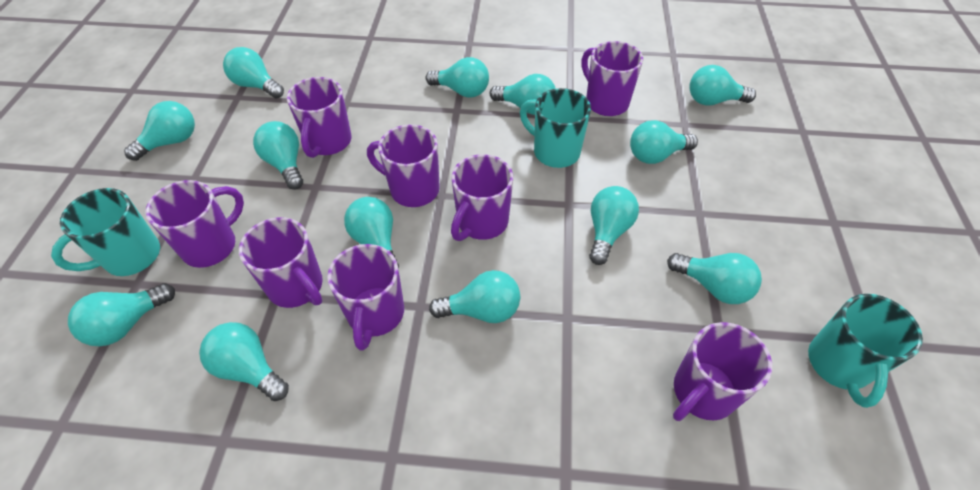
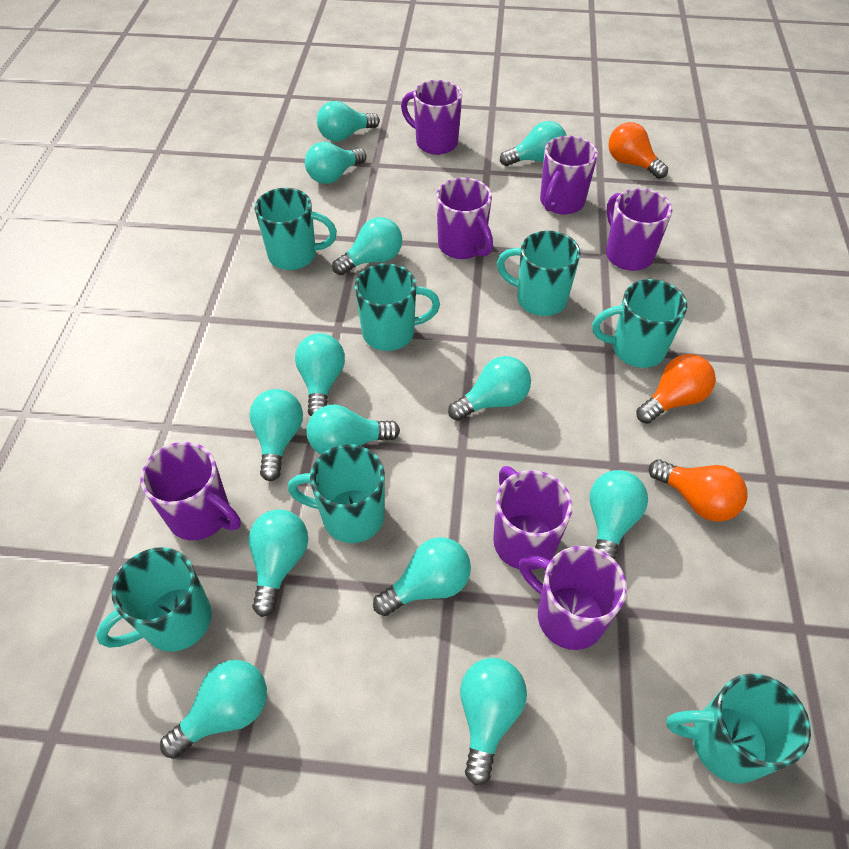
orange light bulb: 0 -> 3
purple mug: 8 -> 7
turquoise mug: 3 -> 7

